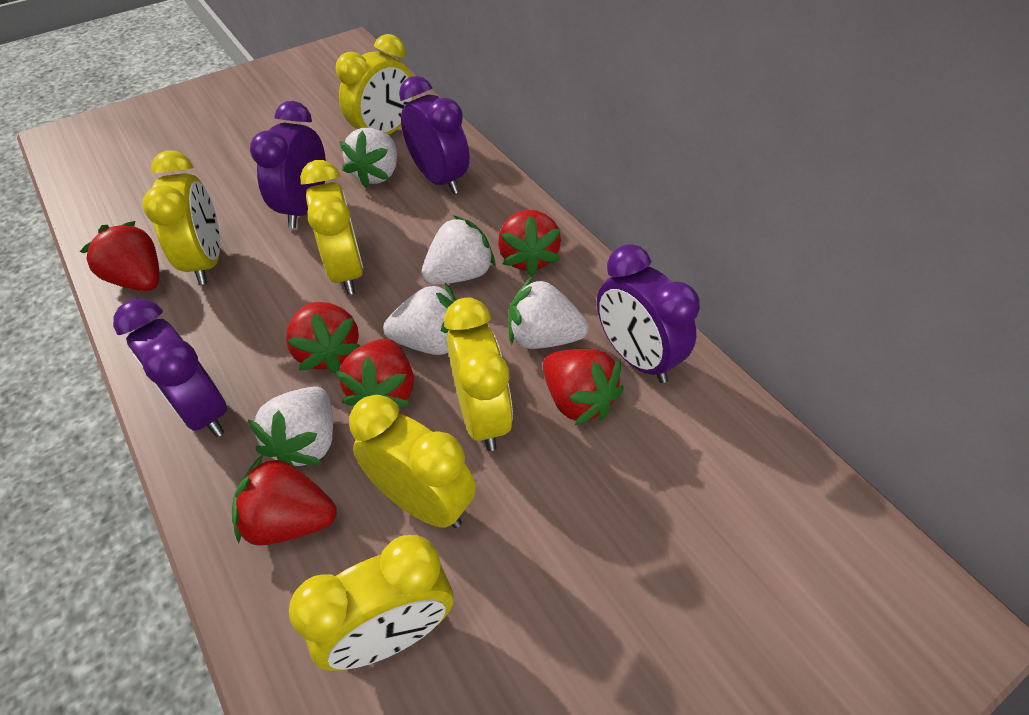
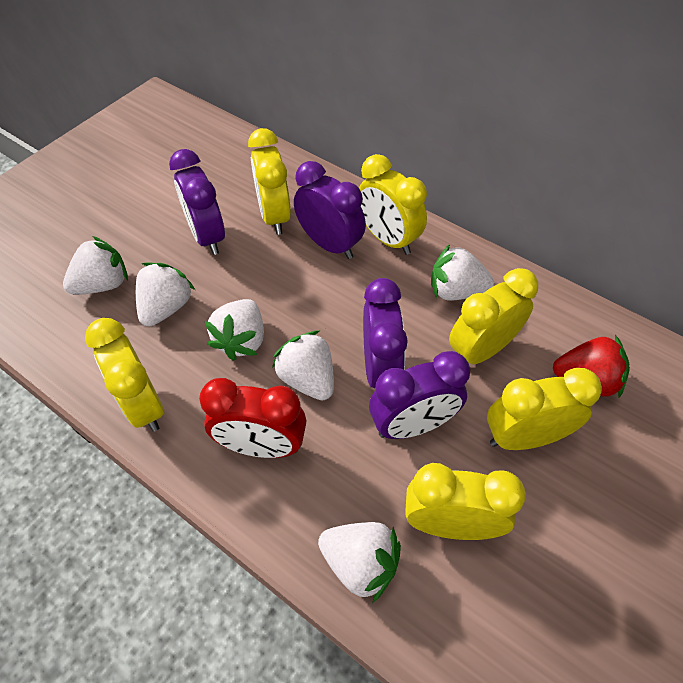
red clock: 0 -> 1
red strawberry: 6 -> 1
white strawberry: 5 -> 6

